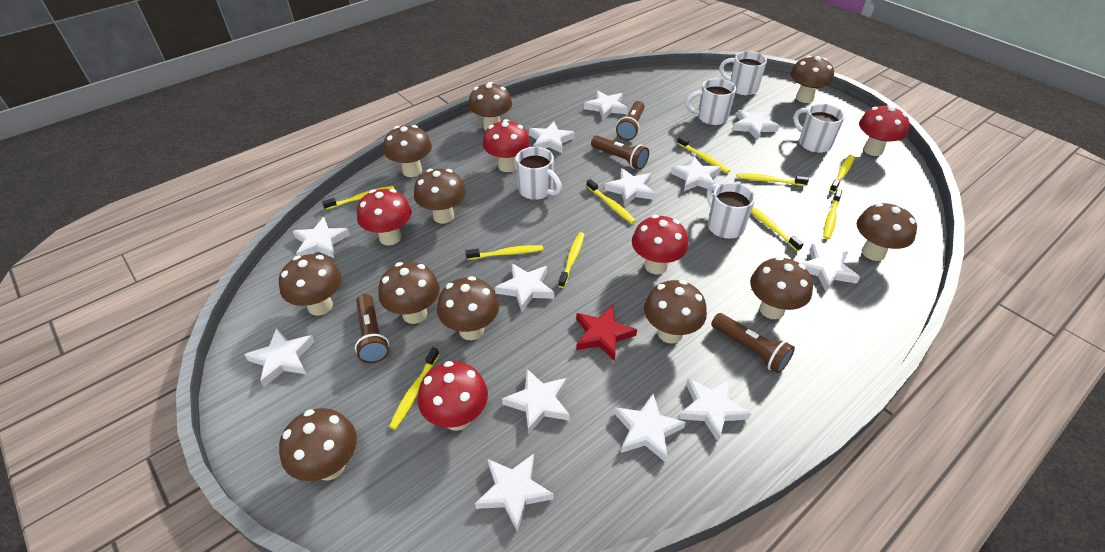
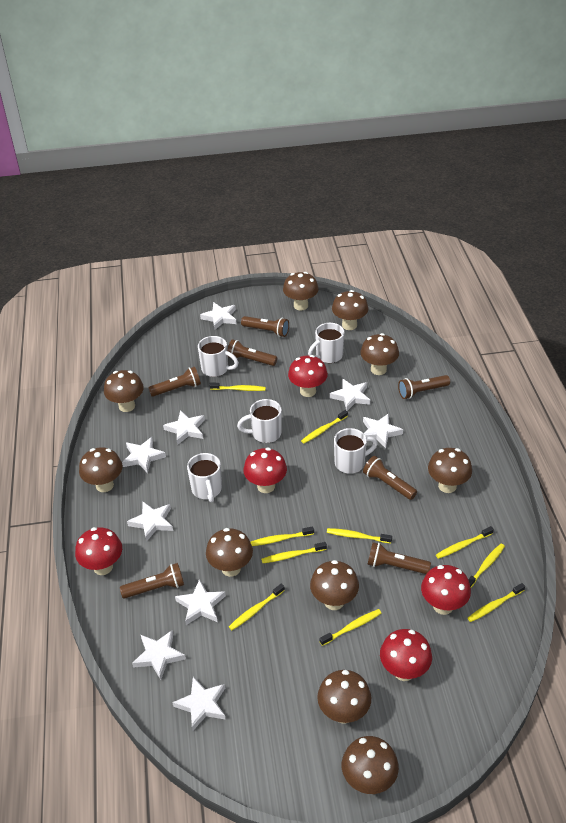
brown flashlight: 4 -> 7
brown mushroom: 11 -> 10
red star: 1 -> 0
white star: 13 -> 9

